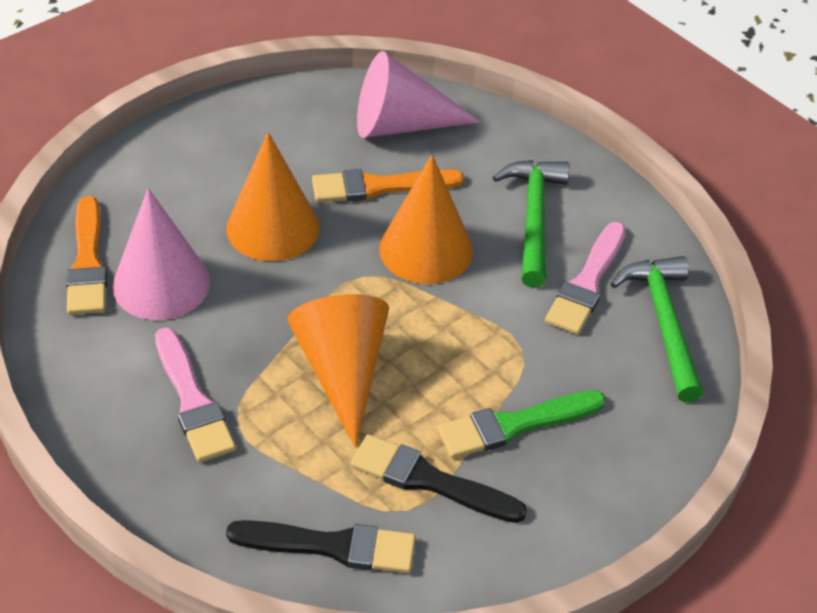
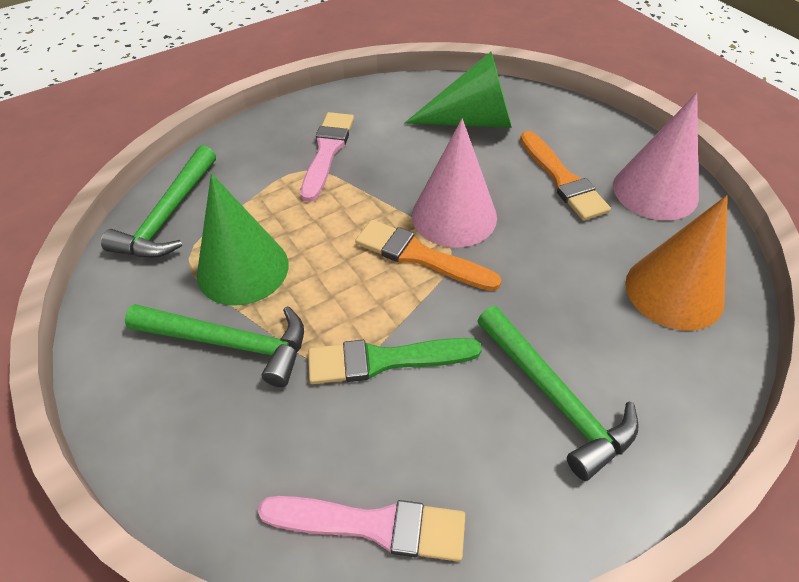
black brush: 2 -> 0
green cone: 0 -> 2
green hammer: 2 -> 3
orange cone: 3 -> 1

